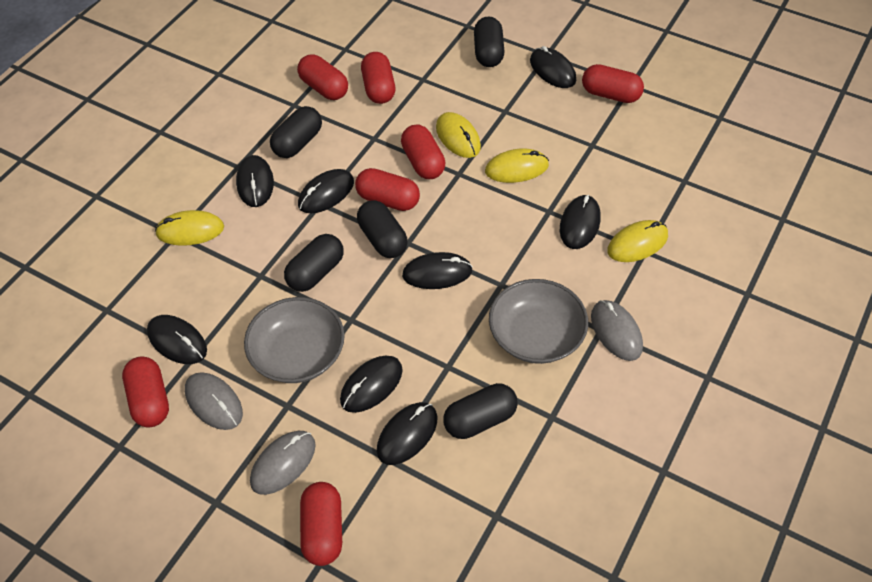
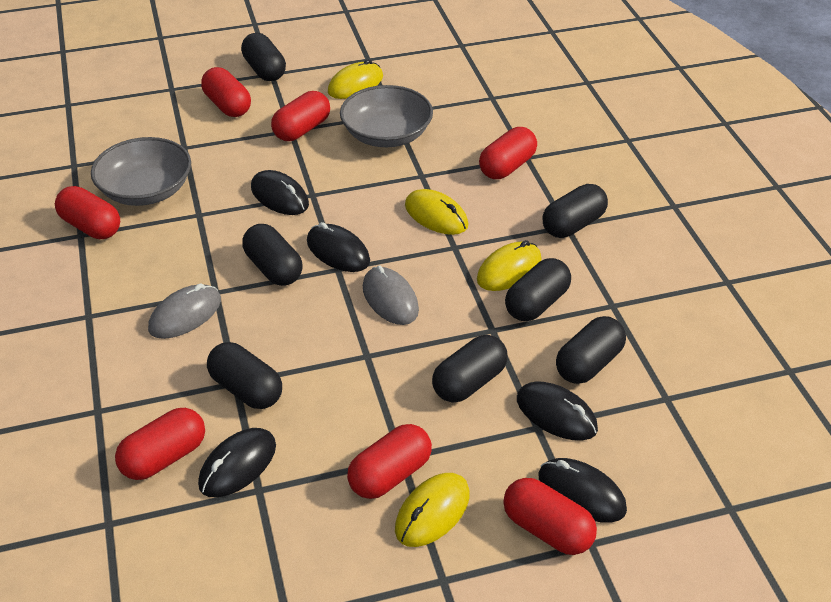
black capsule: 5 -> 7
black mouse: 8 -> 5
grey mouse: 3 -> 2

